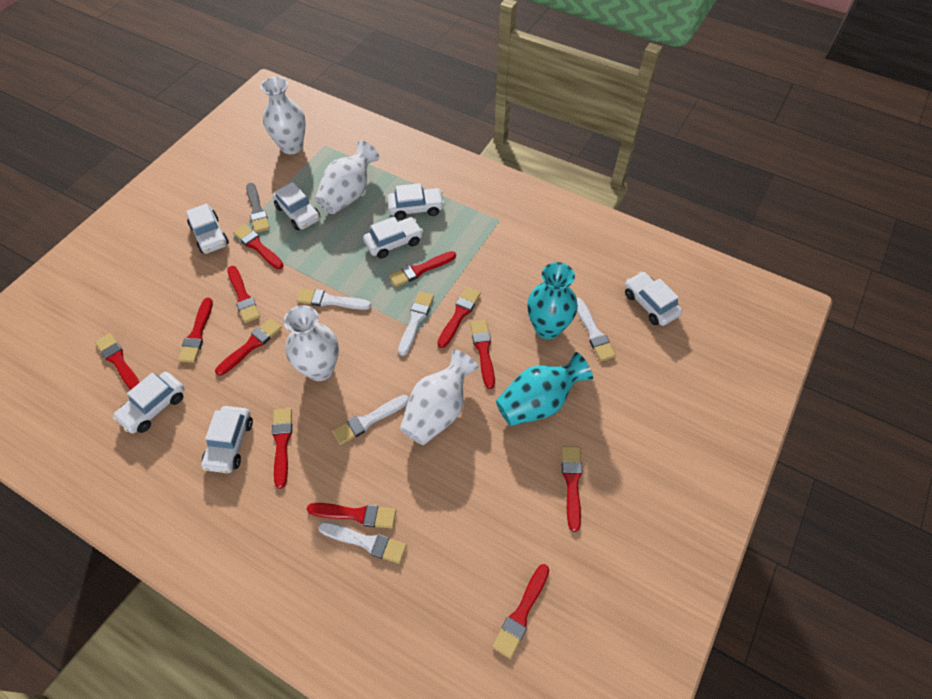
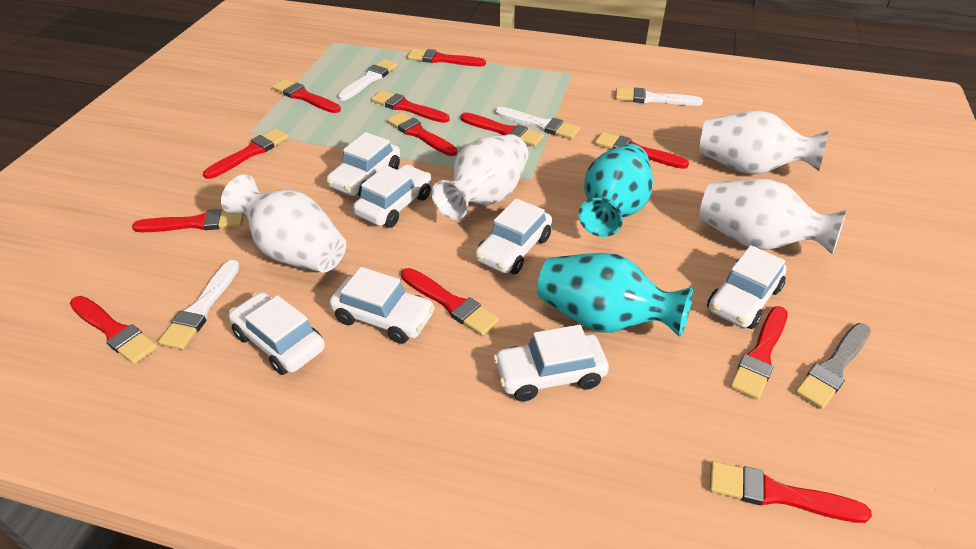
white brush: 5 -> 4

